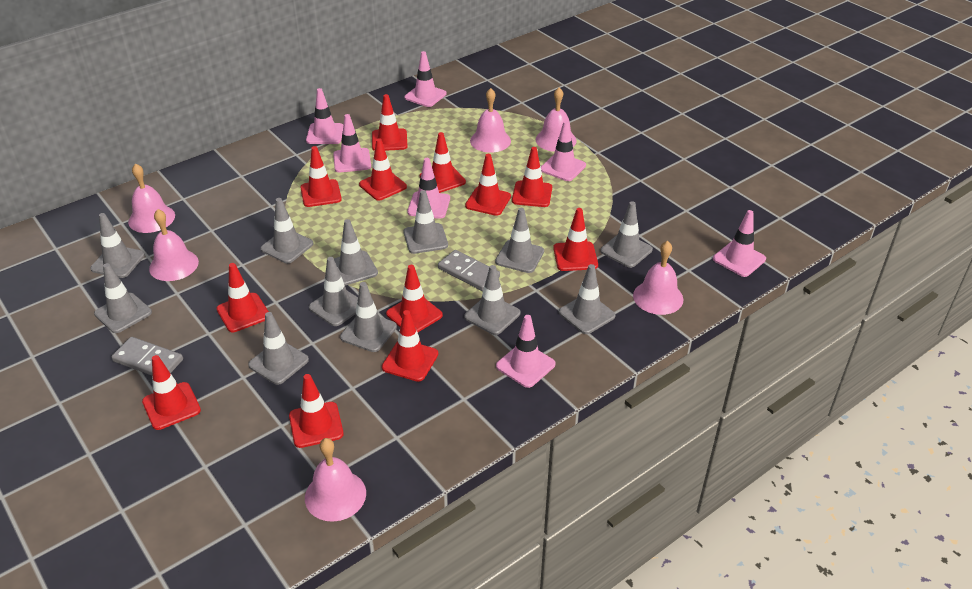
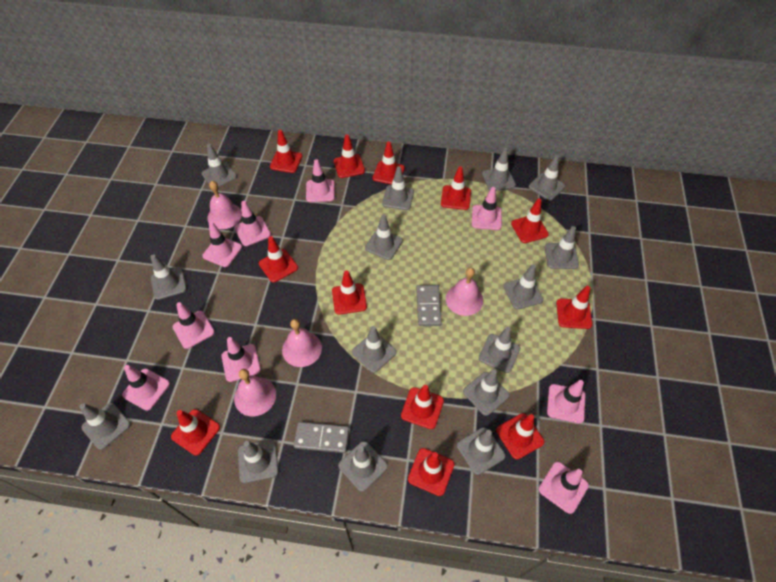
grey traffic cone: 12 -> 15
pink bell: 6 -> 4
pink traffic cone: 7 -> 9

